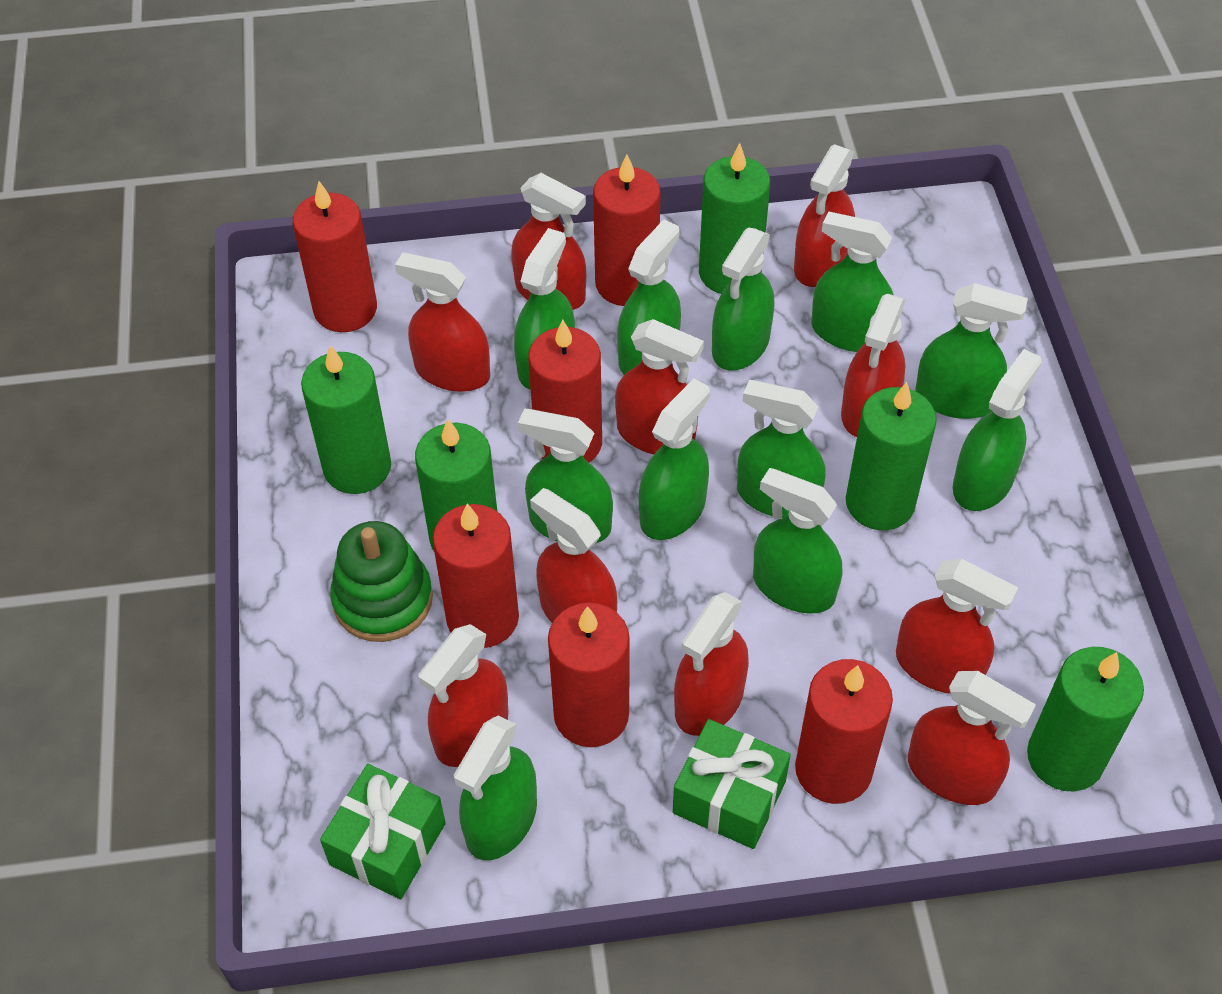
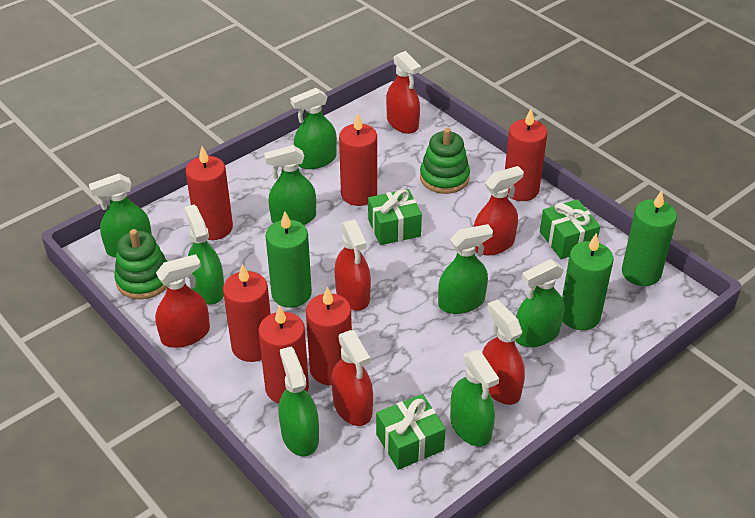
green candle: 5 -> 3
green gift: 2 -> 3
green spray bottle: 11 -> 8
green stacking toy: 1 -> 2
red spray bottle: 10 -> 6

